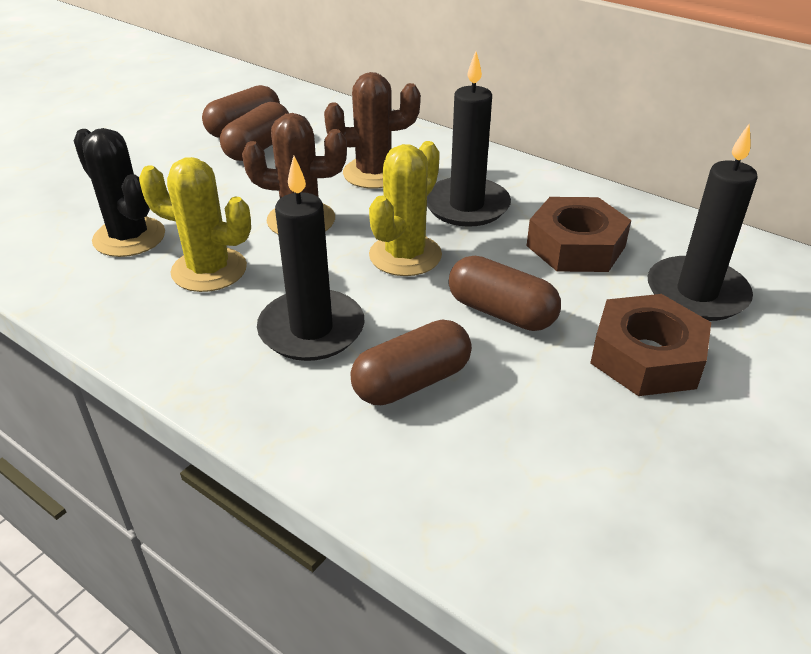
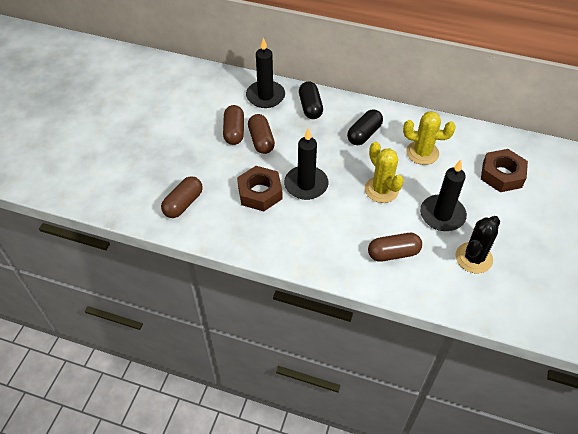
black capsule: 0 -> 2
brown cactus: 2 -> 0

